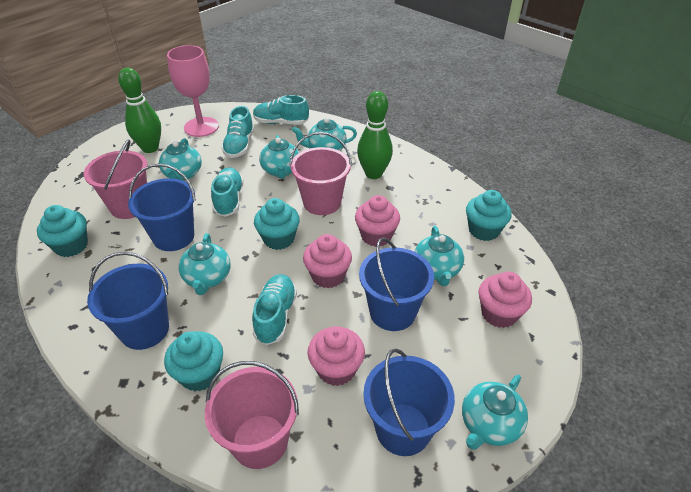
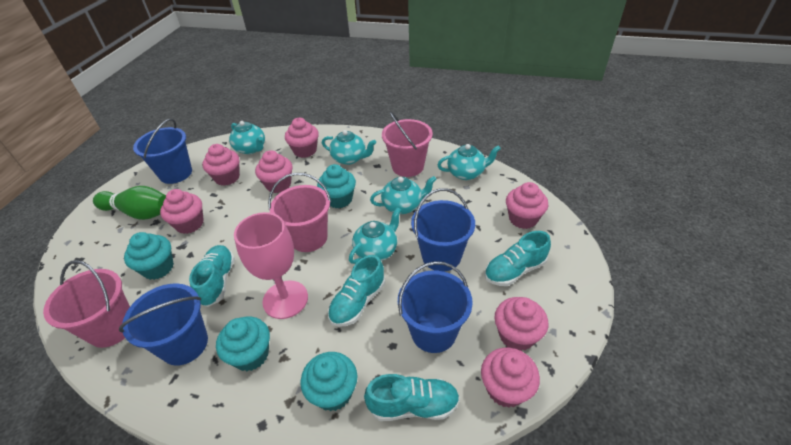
green bowling pin: 2 -> 1
pink cupcake: 4 -> 7
turquoise teapot: 6 -> 5

